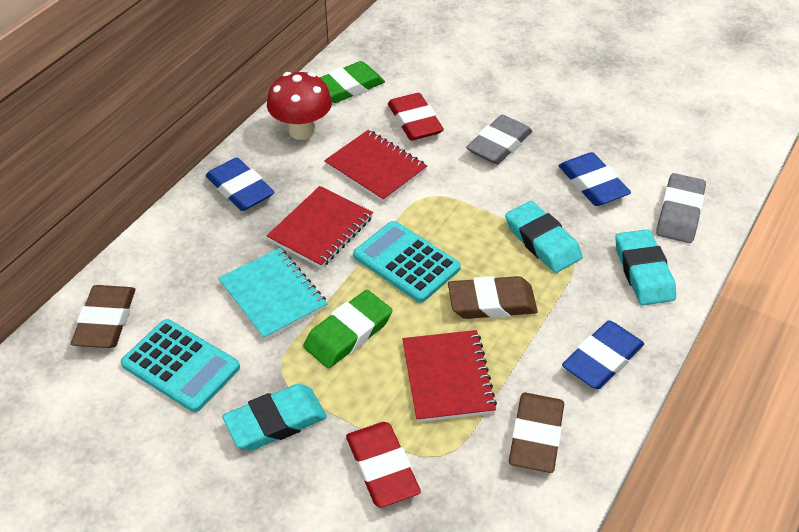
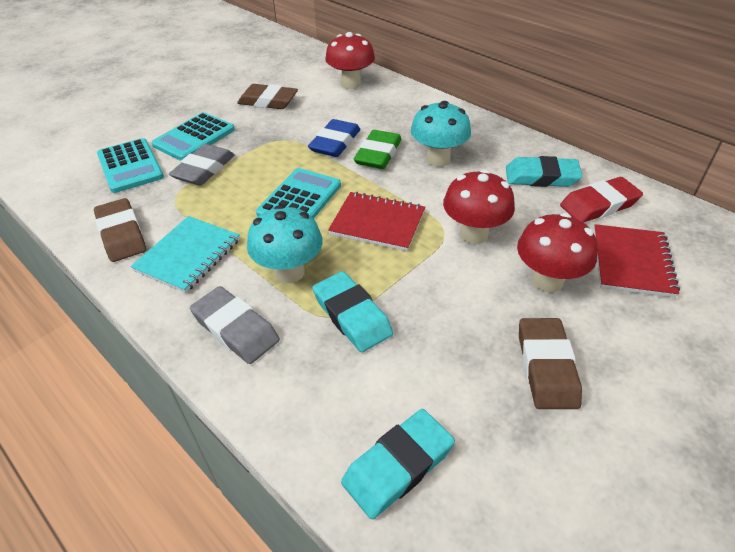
blue eraser: 3 -> 1
green eraser: 2 -> 1
red eraser: 2 -> 1
red mushroom: 1 -> 3
red notebook: 3 -> 2
turquoise calculator: 2 -> 3
turquoise mushroom: 0 -> 2

